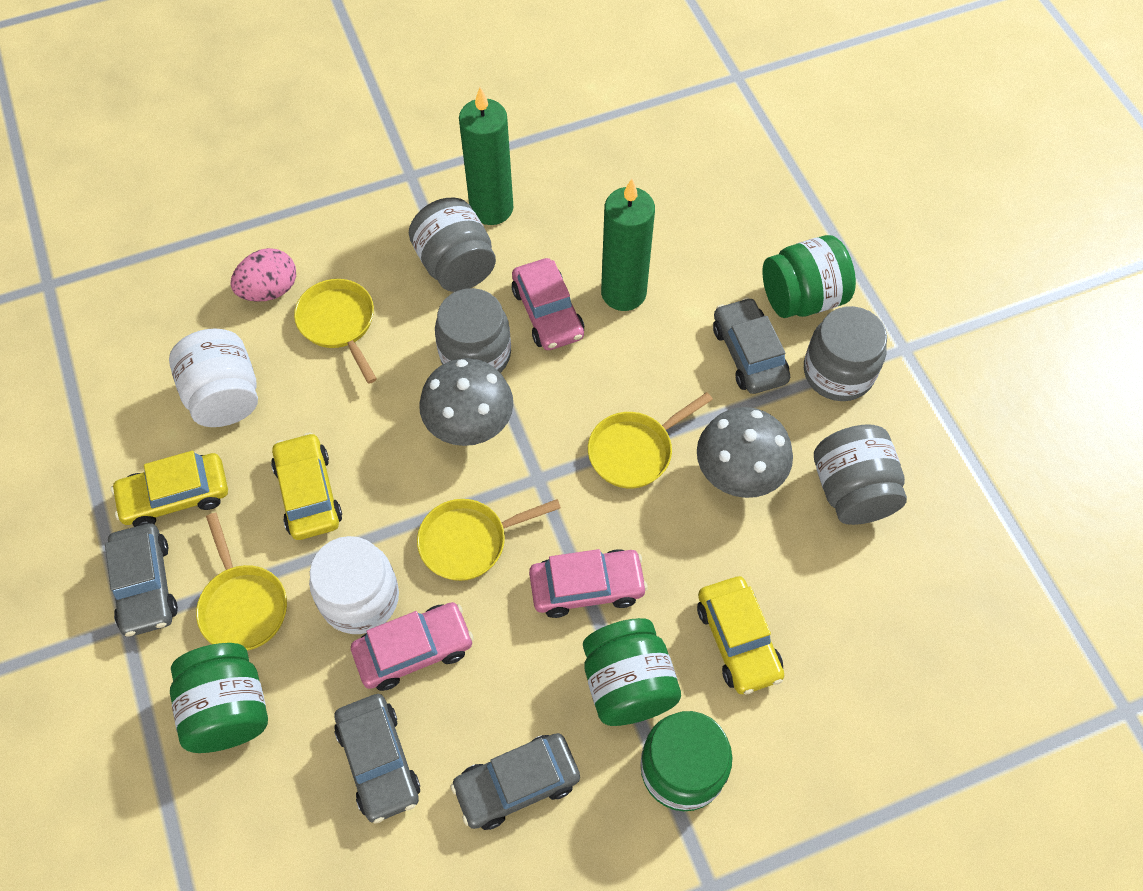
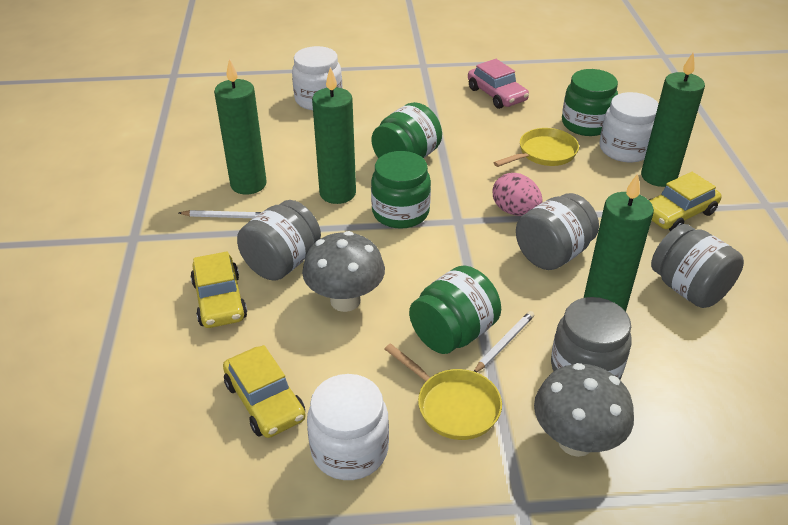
green candle: 2 -> 4
grey car: 4 -> 0
pink car: 3 -> 1
white jar: 2 -> 3
white pencil: 0 -> 2
yellow pan: 4 -> 2

